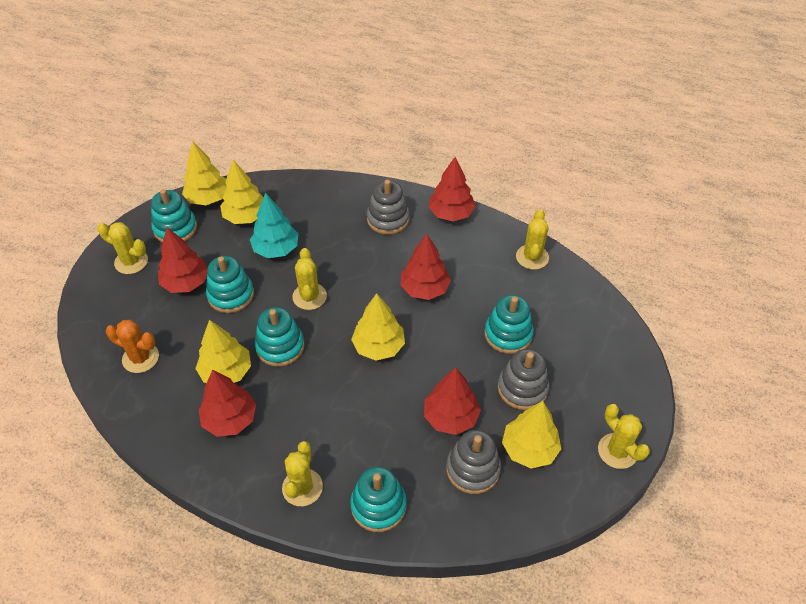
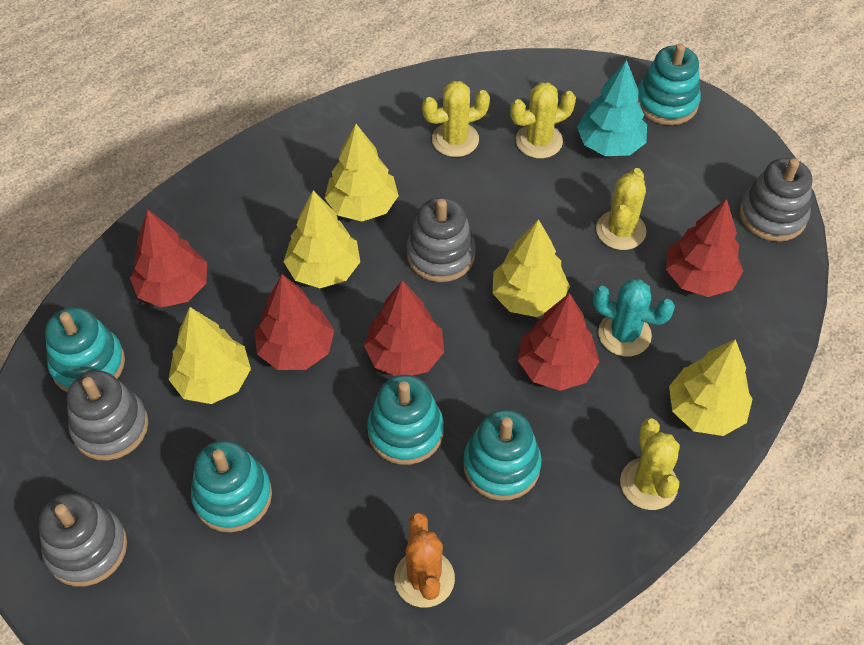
grey stacking toy: 3 -> 4
turquoise cactus: 0 -> 1
yellow cactus: 5 -> 4

